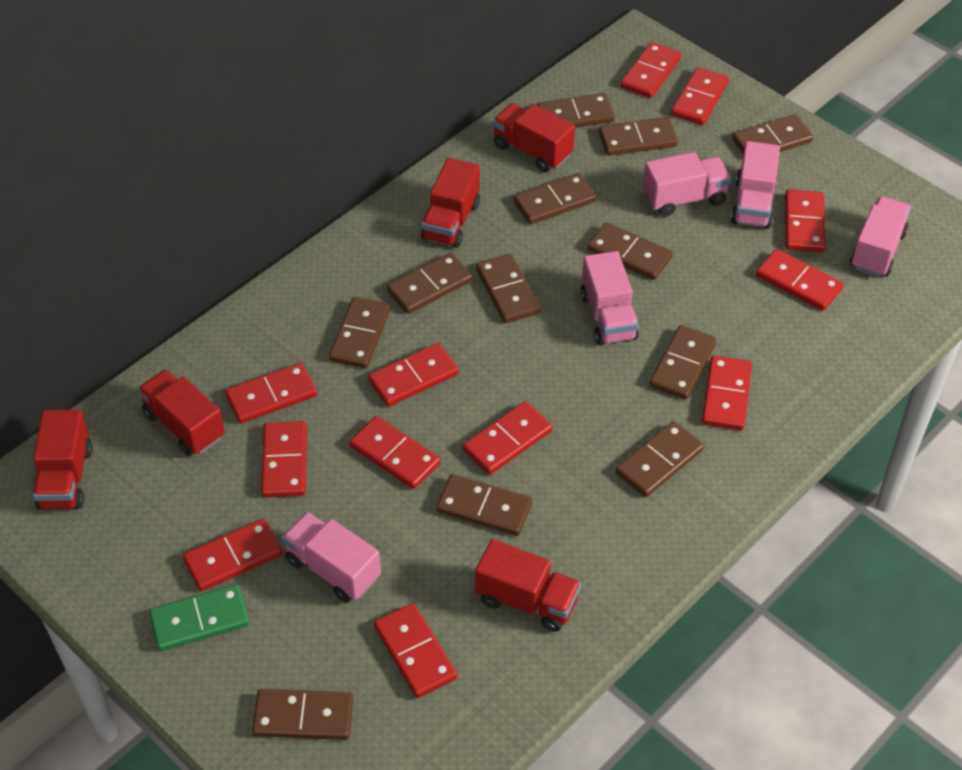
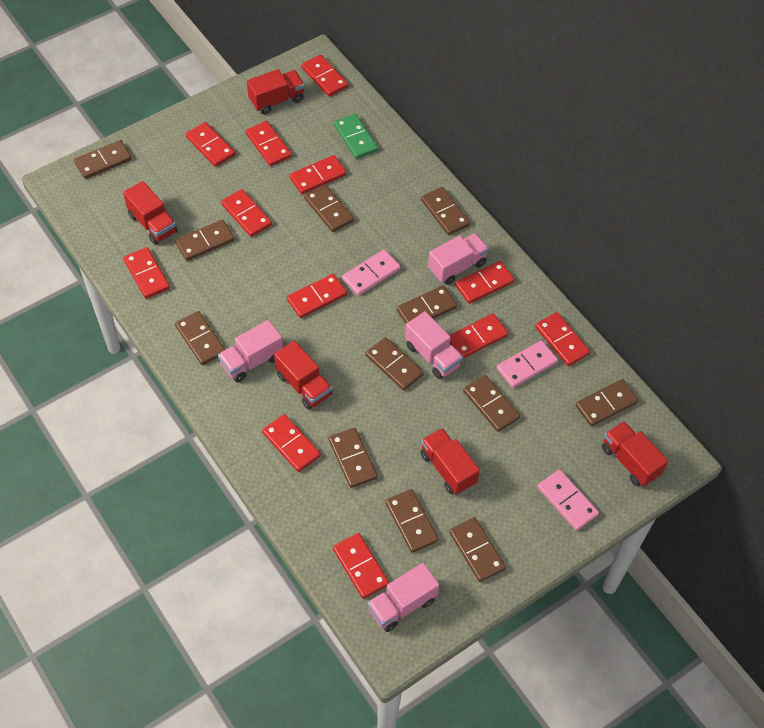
pink domino: 0 -> 3
pink truck: 5 -> 4

